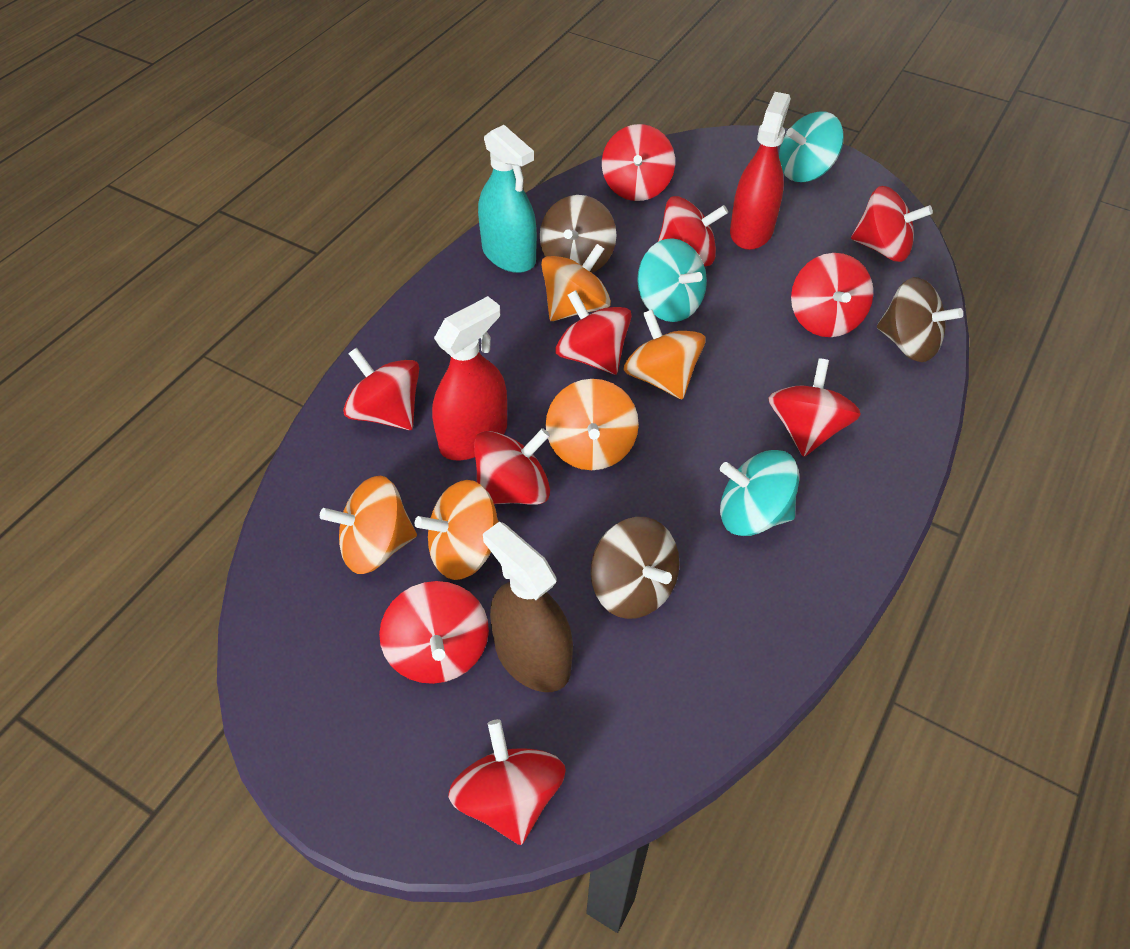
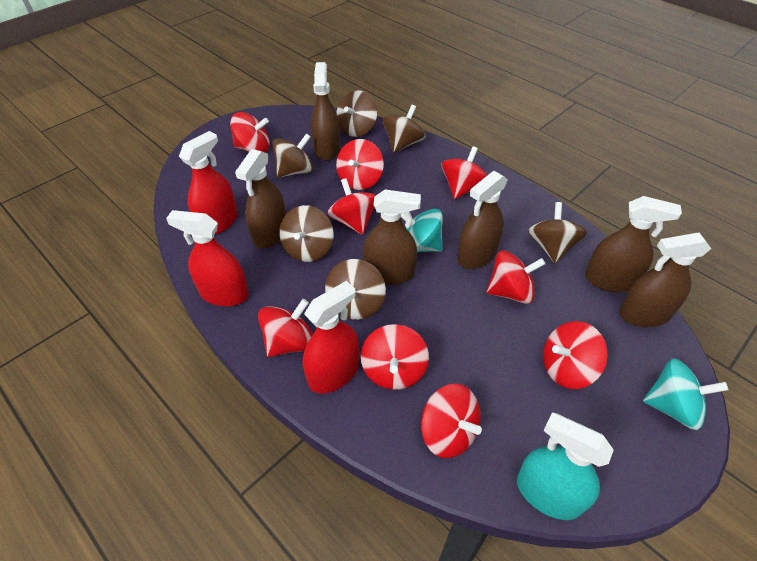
brown spinning top: 3 -> 6
brown spray bottle: 1 -> 6
orange spinning top: 5 -> 0
red spinning top: 10 -> 9
red spray bottle: 2 -> 3
turquoise spinning top: 3 -> 2

